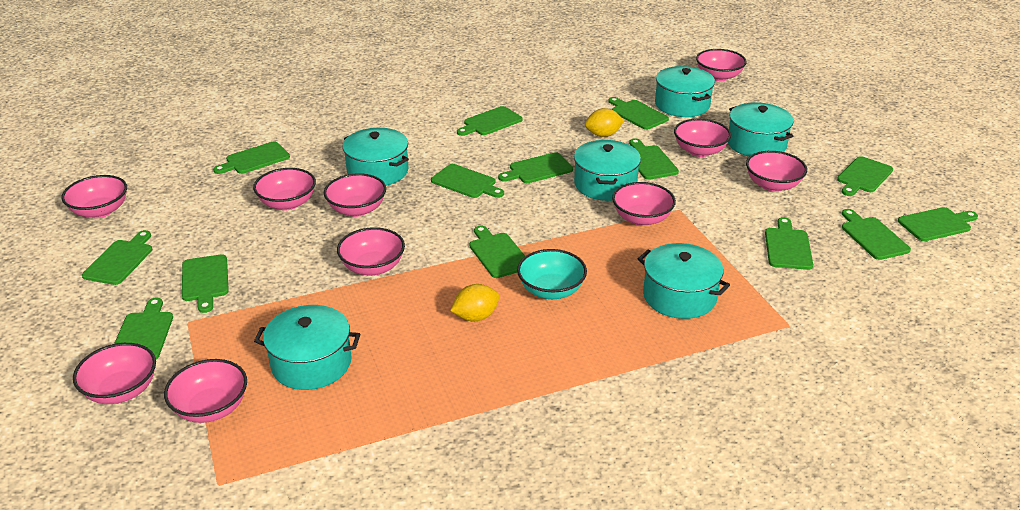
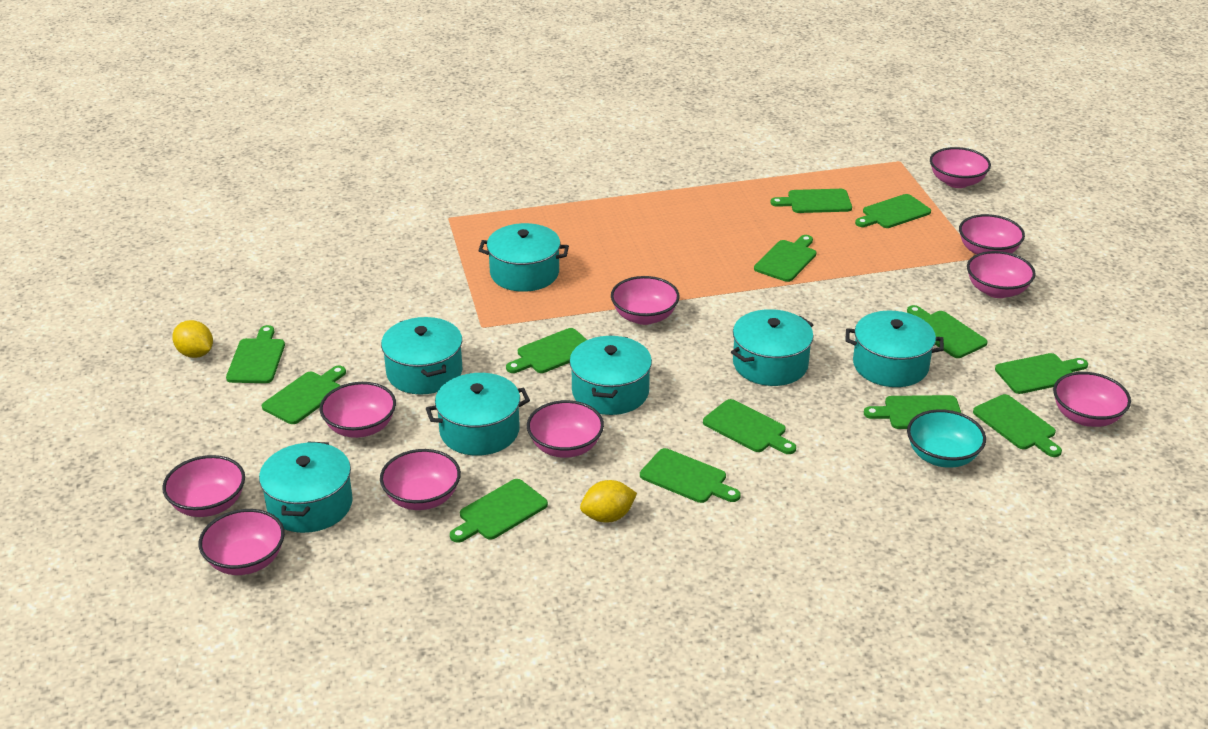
green cutting board: 14 -> 13
turquoise pot: 6 -> 7

